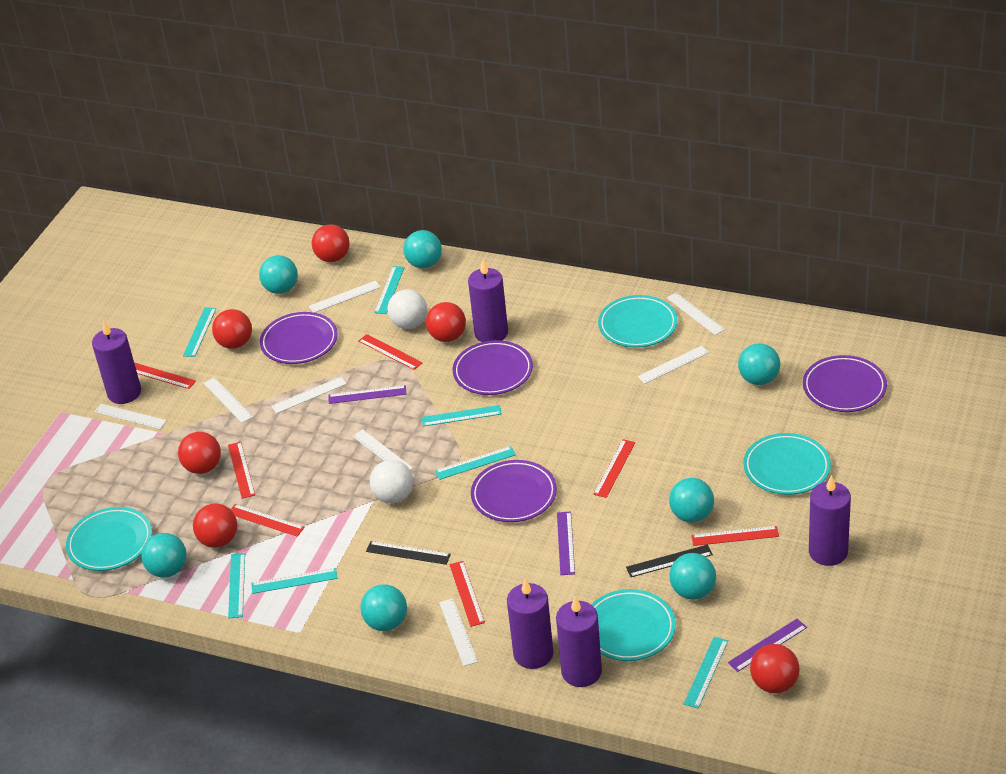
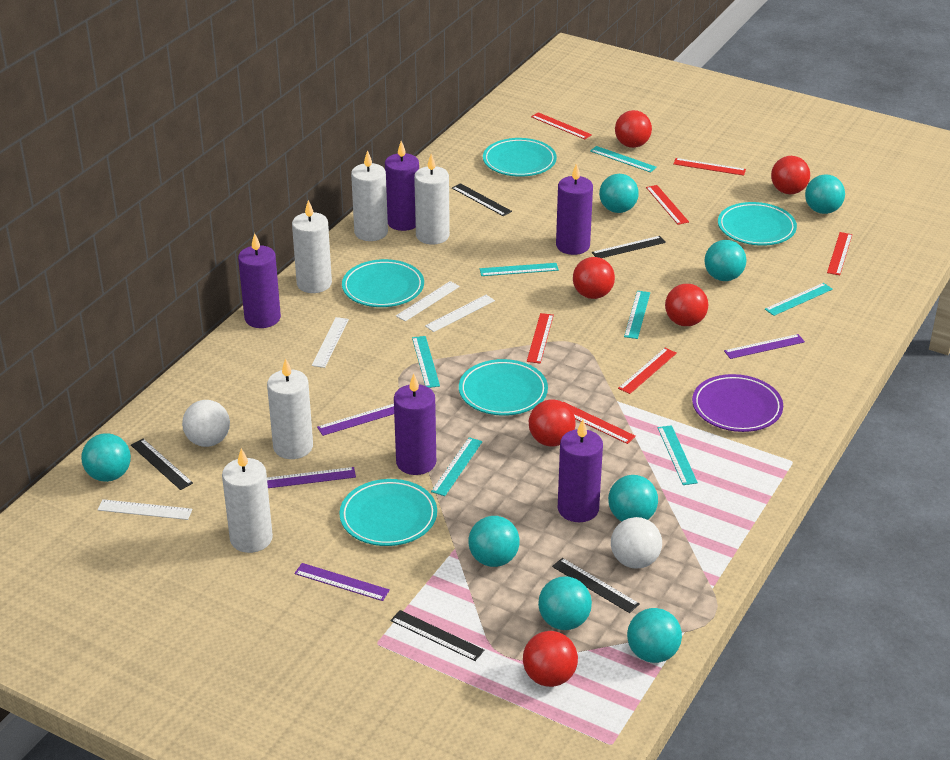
black ruler: 2 -> 5
purple plate: 4 -> 1
purple ruler: 3 -> 4
turquoise ball: 7 -> 8
turquoise plate: 4 -> 5
white candle: 0 -> 5
white ruler: 8 -> 4

